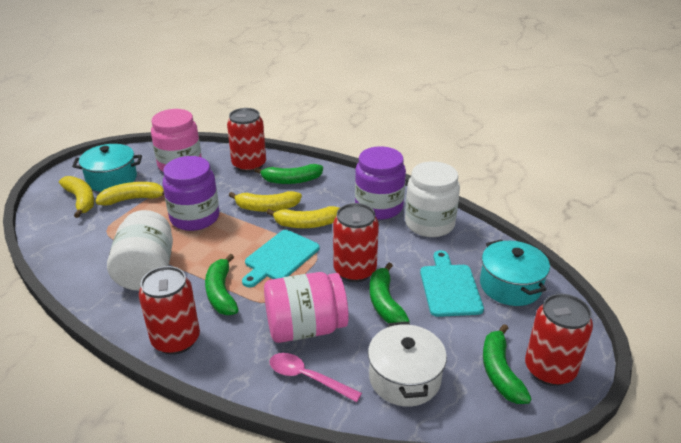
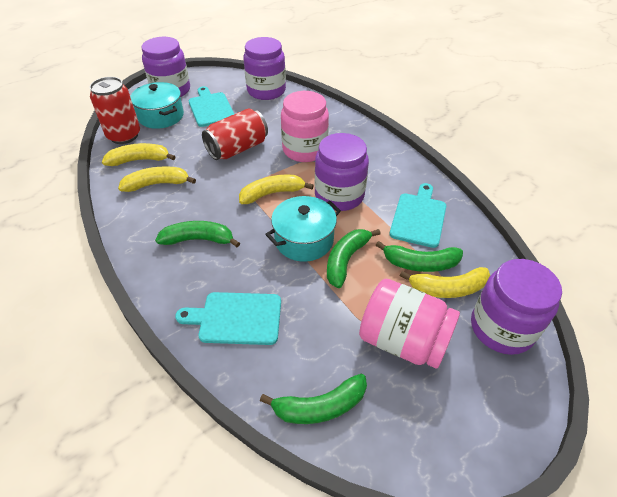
pink spoon: 1 -> 0
purple jar: 2 -> 4
red can: 4 -> 2
turquoise cutting board: 2 -> 3
white jar: 2 -> 0
white pot: 1 -> 0

